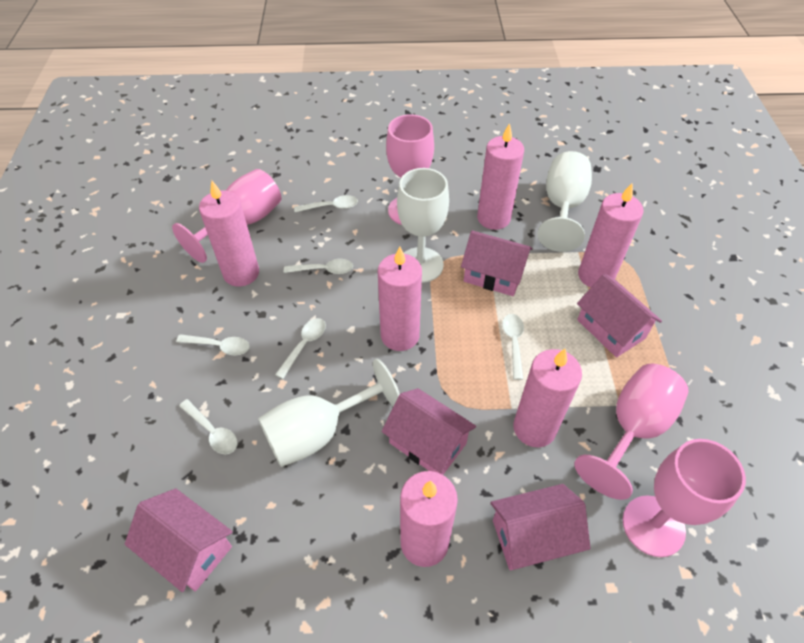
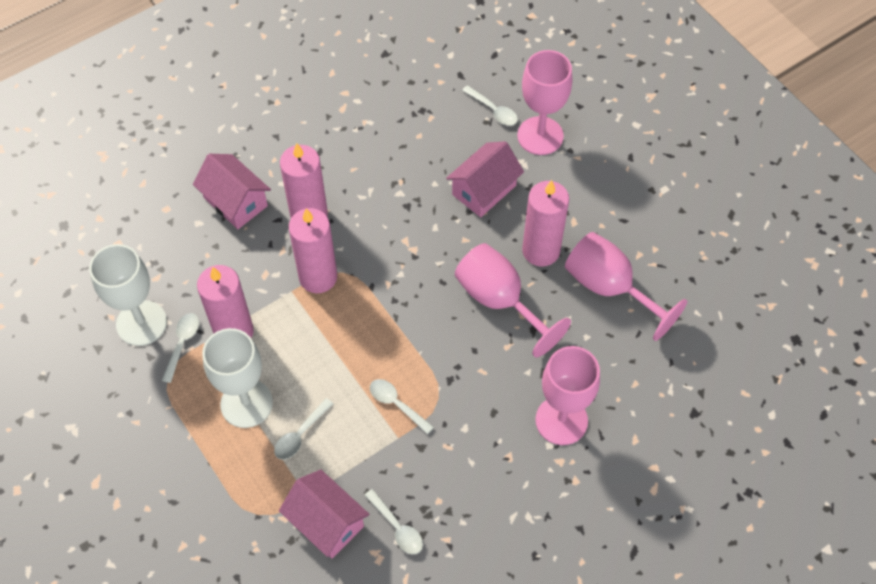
pink candle: 6 -> 4
pink house: 5 -> 3
white goblet: 3 -> 2
white spoon: 6 -> 5

